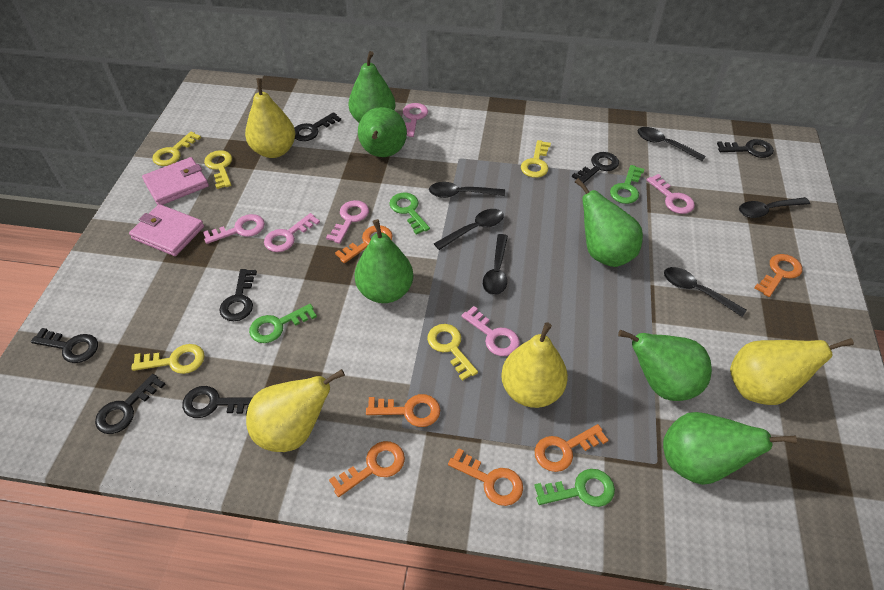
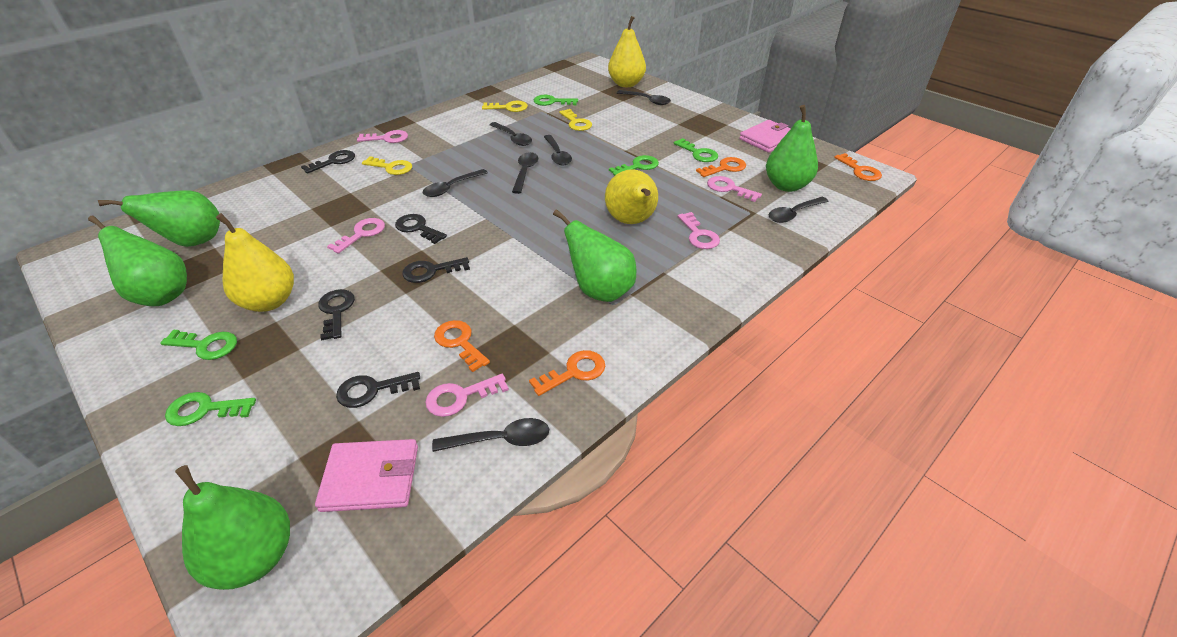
black key: 7 -> 5
black spoon: 6 -> 7
green key: 4 -> 5
green pear: 6 -> 5
orange key: 6 -> 4
pink key: 6 -> 5
yellow key: 5 -> 3
yellow pear: 4 -> 3

